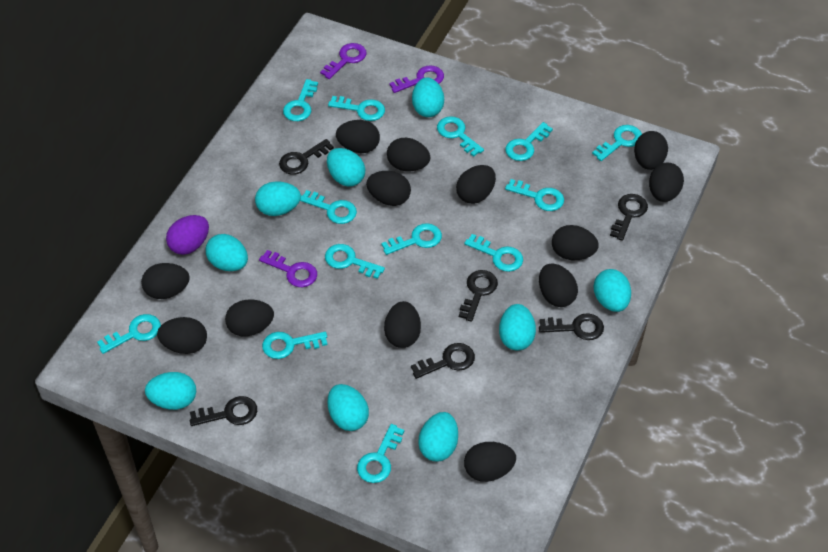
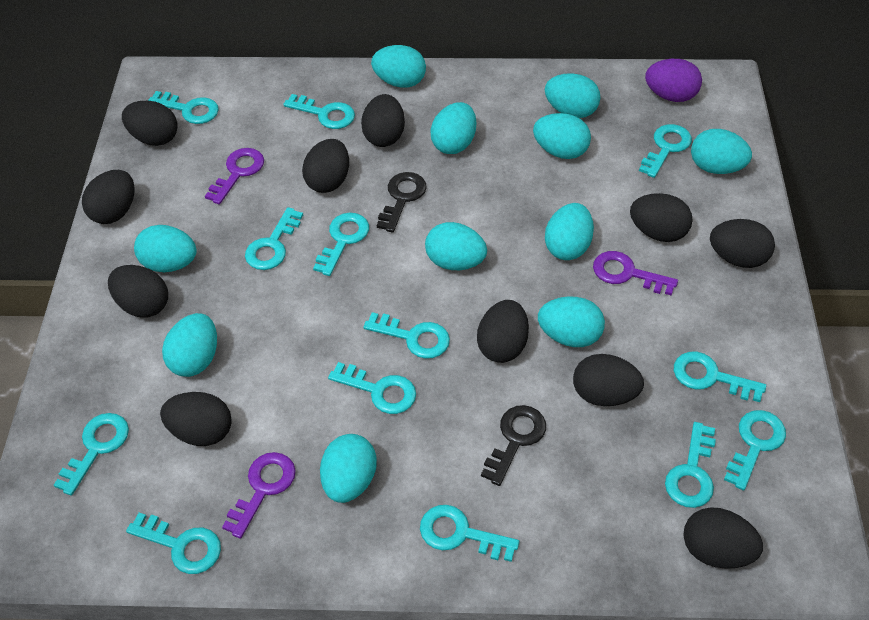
black egg: 13 -> 11
black key: 6 -> 2
turquoise egg: 9 -> 11

